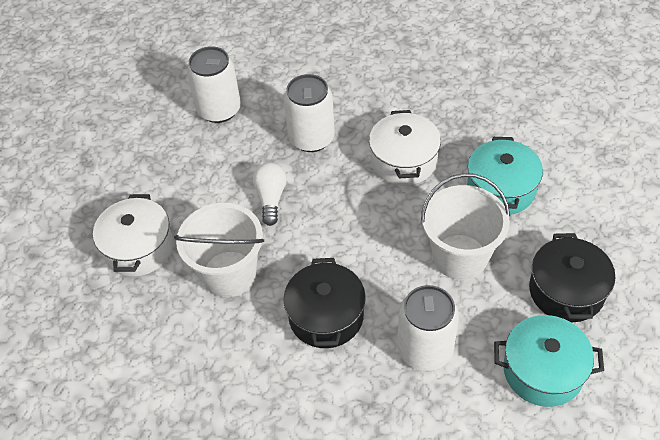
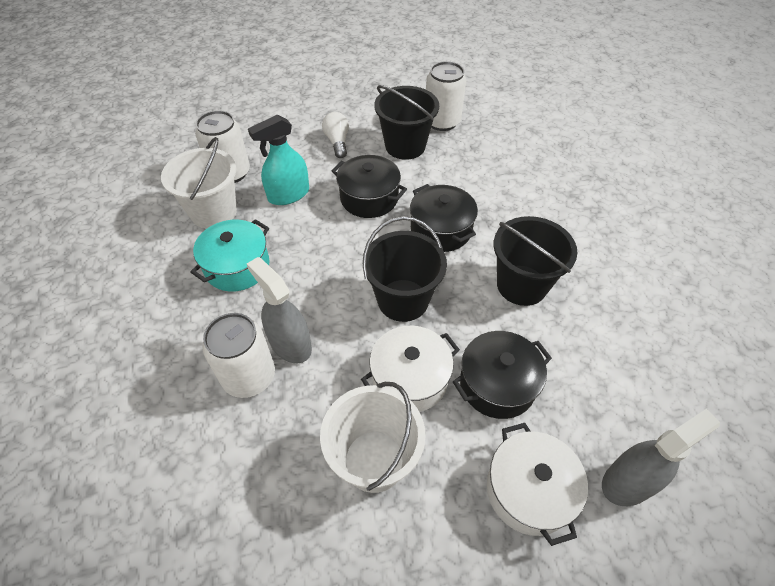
black bucket: 0 -> 3
black pot: 2 -> 3
grey spray bottle: 0 -> 2
turquoise pot: 2 -> 1
turquoise spray bottle: 0 -> 1

